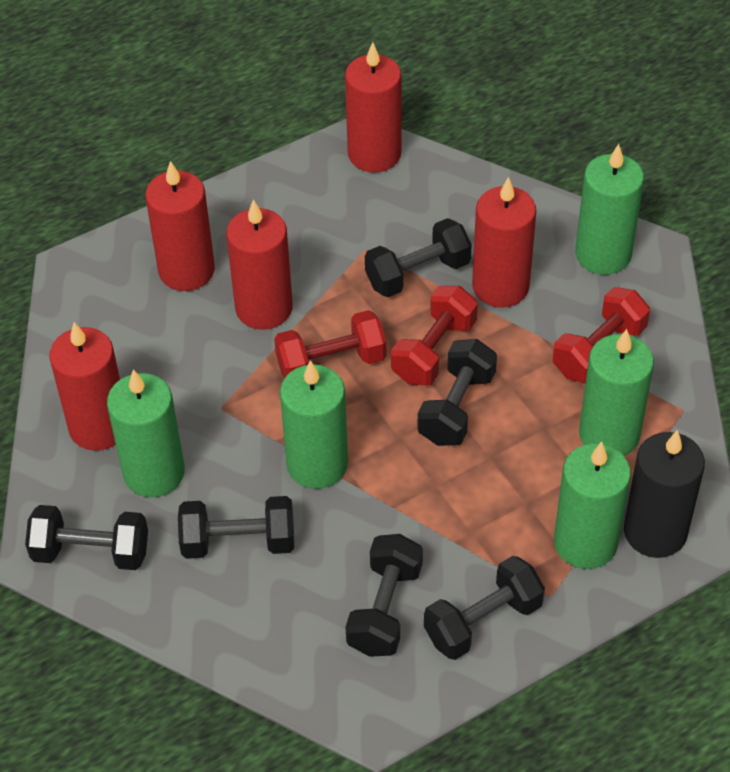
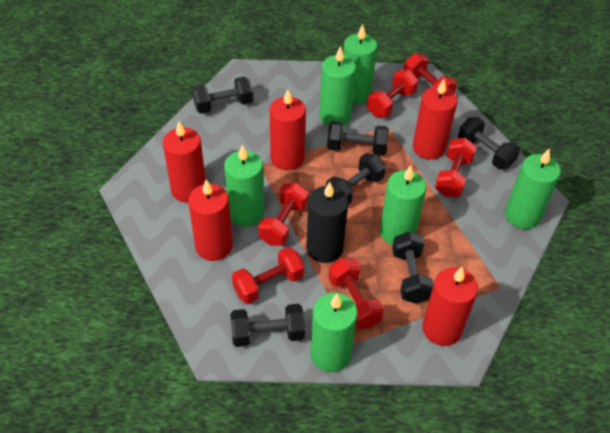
green candle: 5 -> 6
red dumbbell: 3 -> 6

